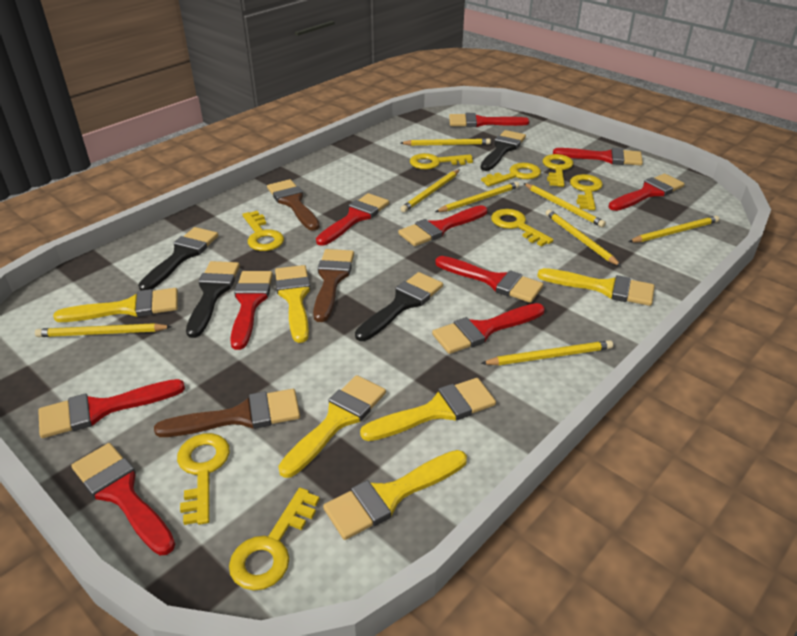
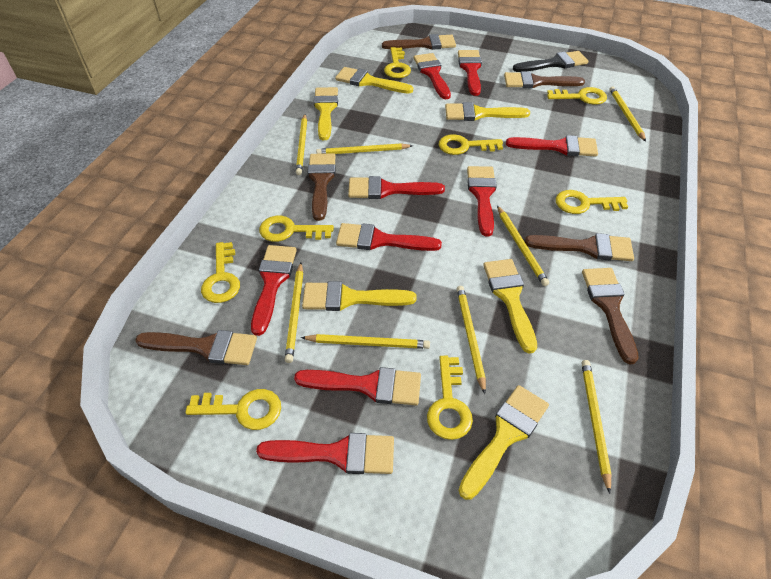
black brush: 4 -> 1
brown brush: 3 -> 6
red brush: 10 -> 9

